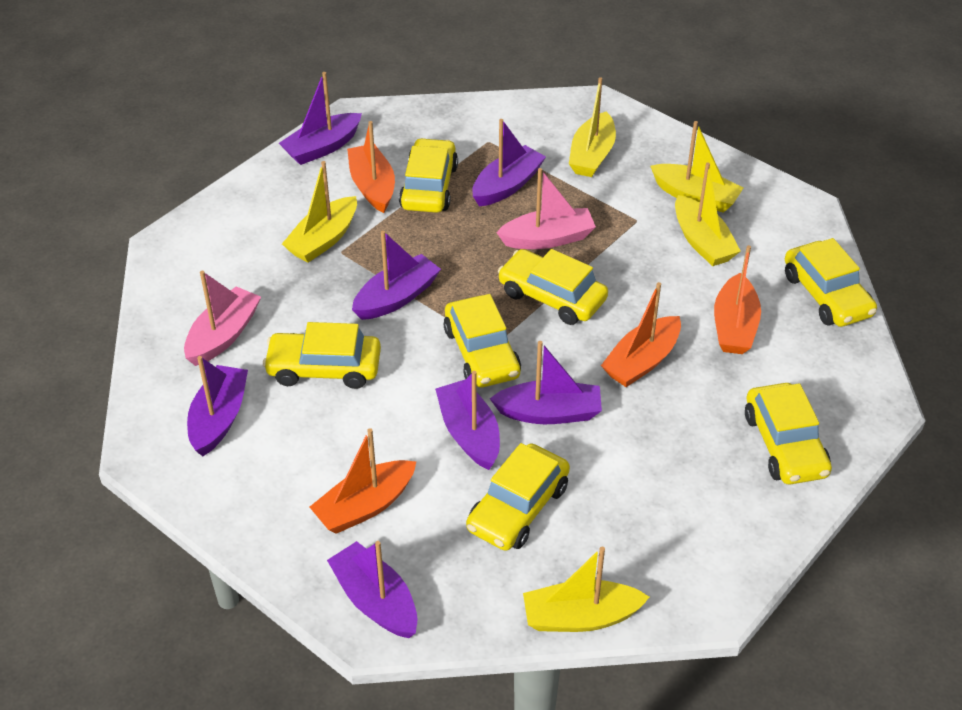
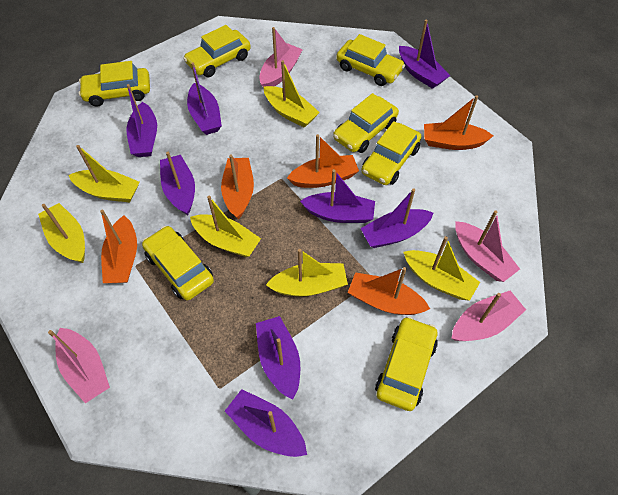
orange boat: 4 -> 5
pink boat: 2 -> 4
purple boat: 7 -> 8
yellow boat: 5 -> 6

